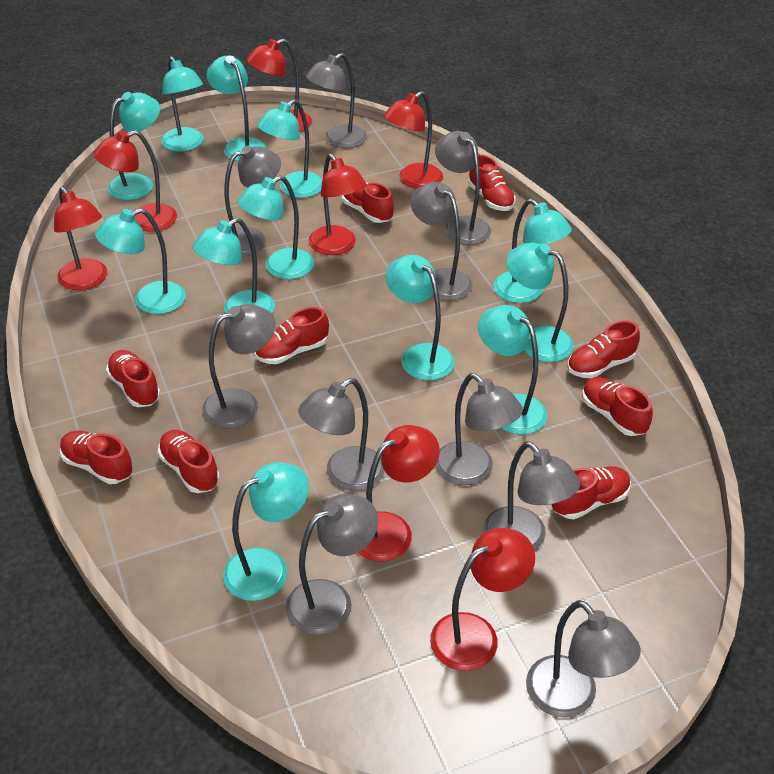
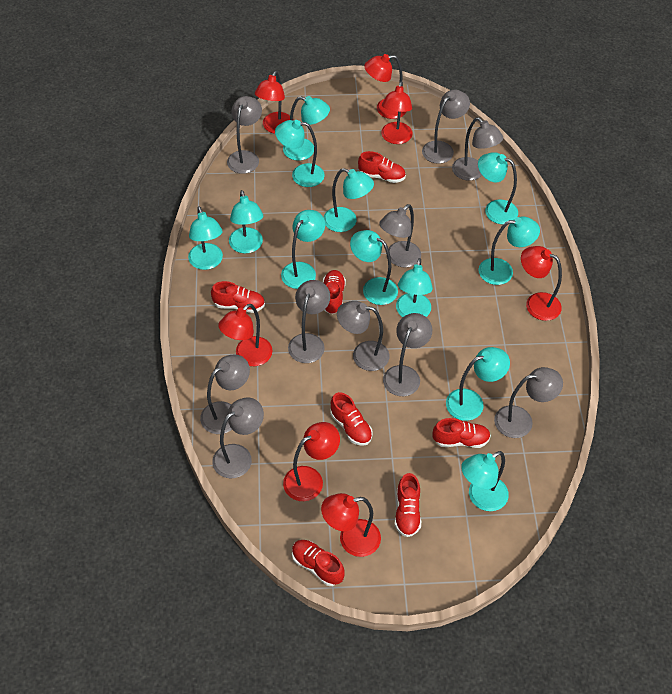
red shoe: 9 -> 7

